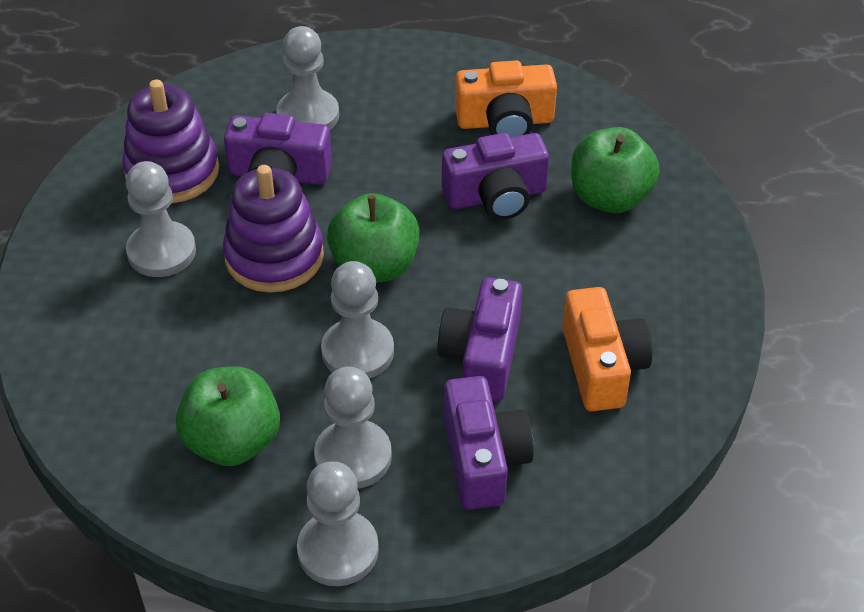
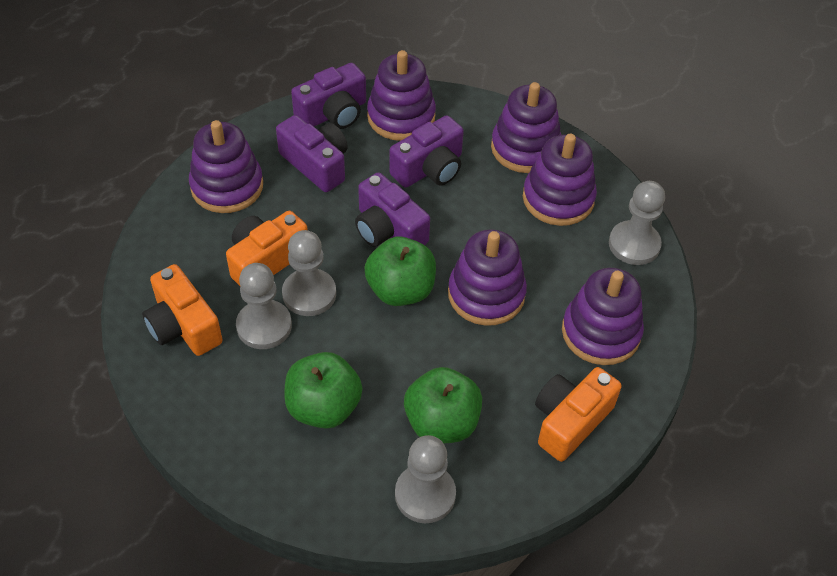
grey pawn: 5 -> 4
orange camera: 2 -> 3
purple stacking toy: 2 -> 6

